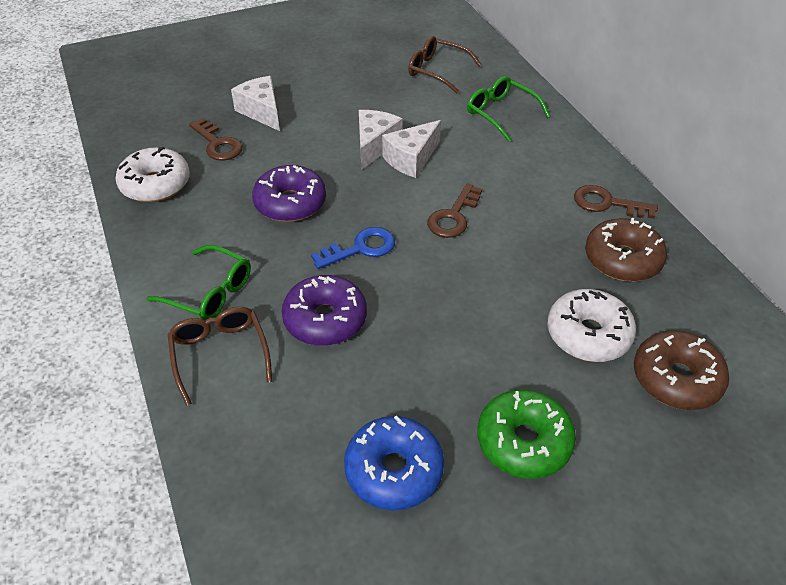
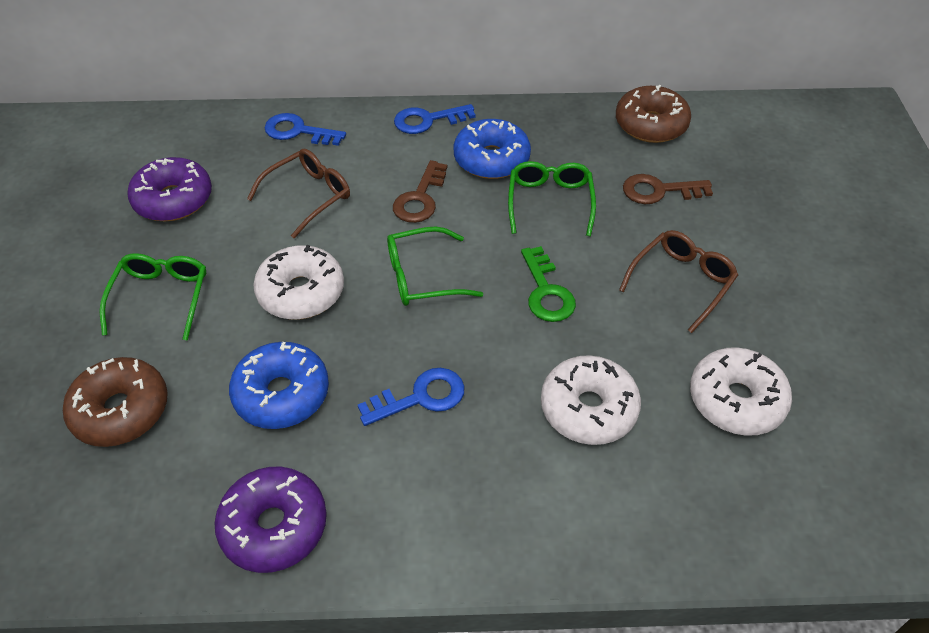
blue donut: 1 -> 2
blue key: 1 -> 3
brown key: 3 -> 2
green donut: 1 -> 0
green glasses: 2 -> 3
green key: 0 -> 1
white cheese: 3 -> 0
white donut: 2 -> 3

